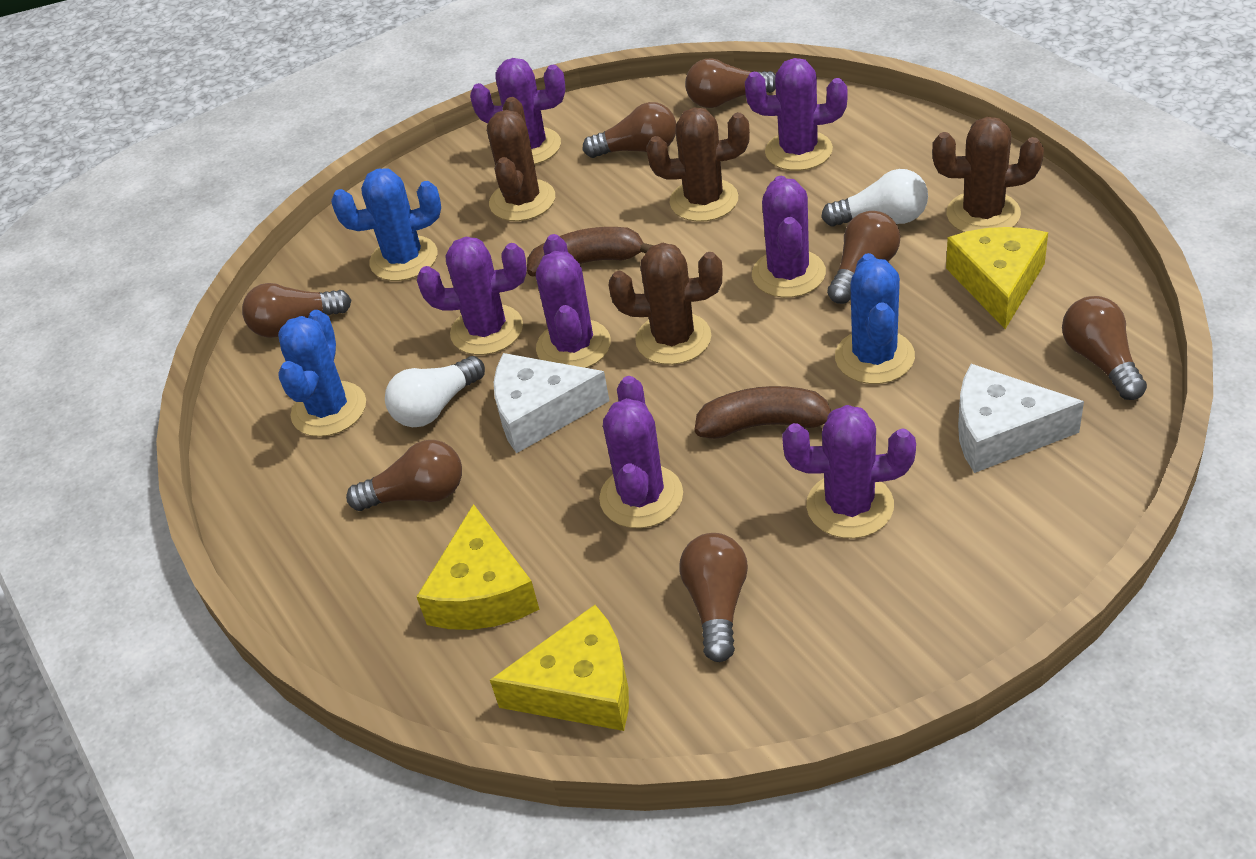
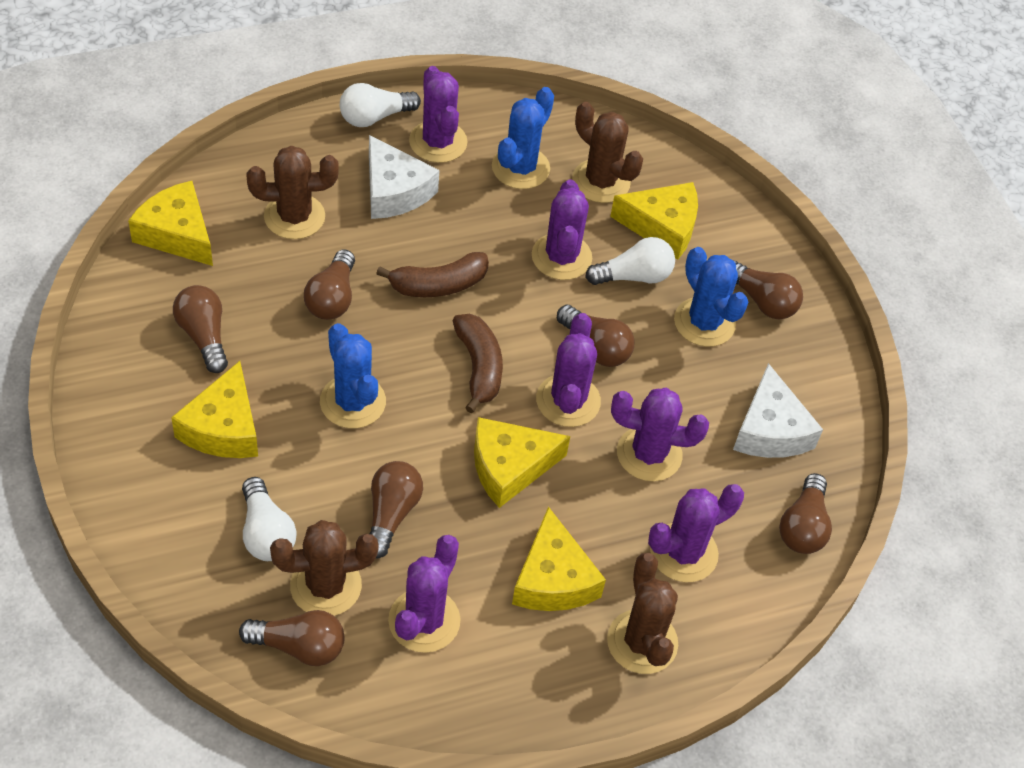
purple cactus: 7 -> 6
white light bulb: 2 -> 3
yellow cheese: 3 -> 5

